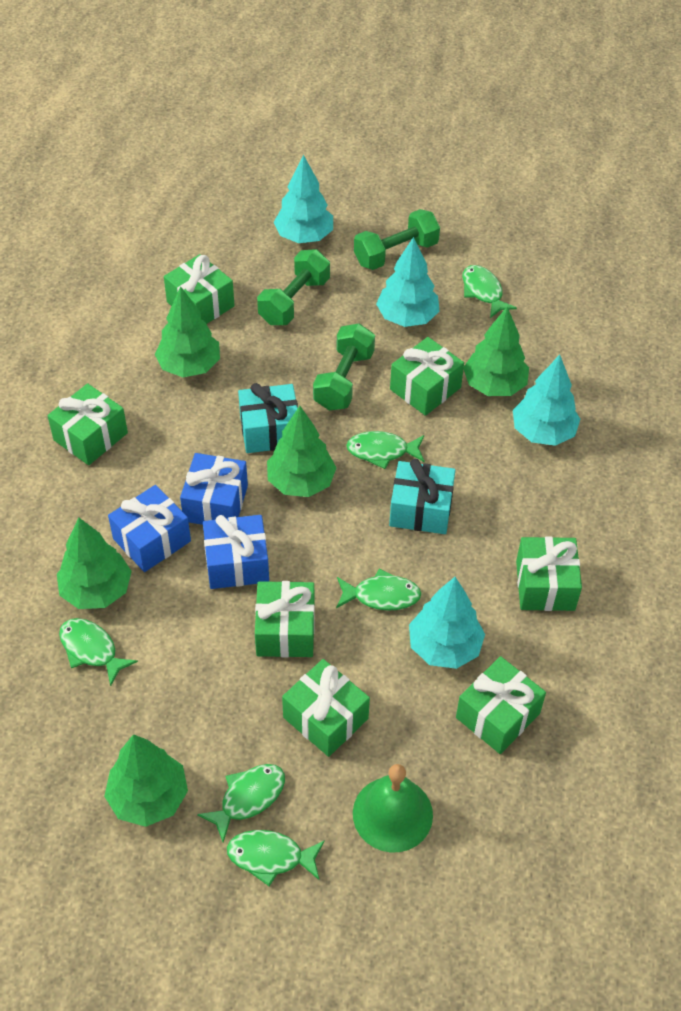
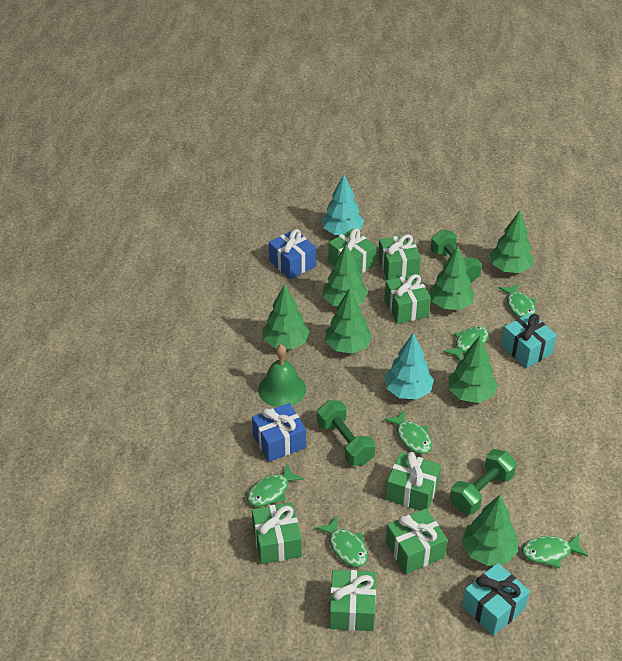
blue gift: 3 -> 2
green tree: 5 -> 7
turquoise tree: 4 -> 2

